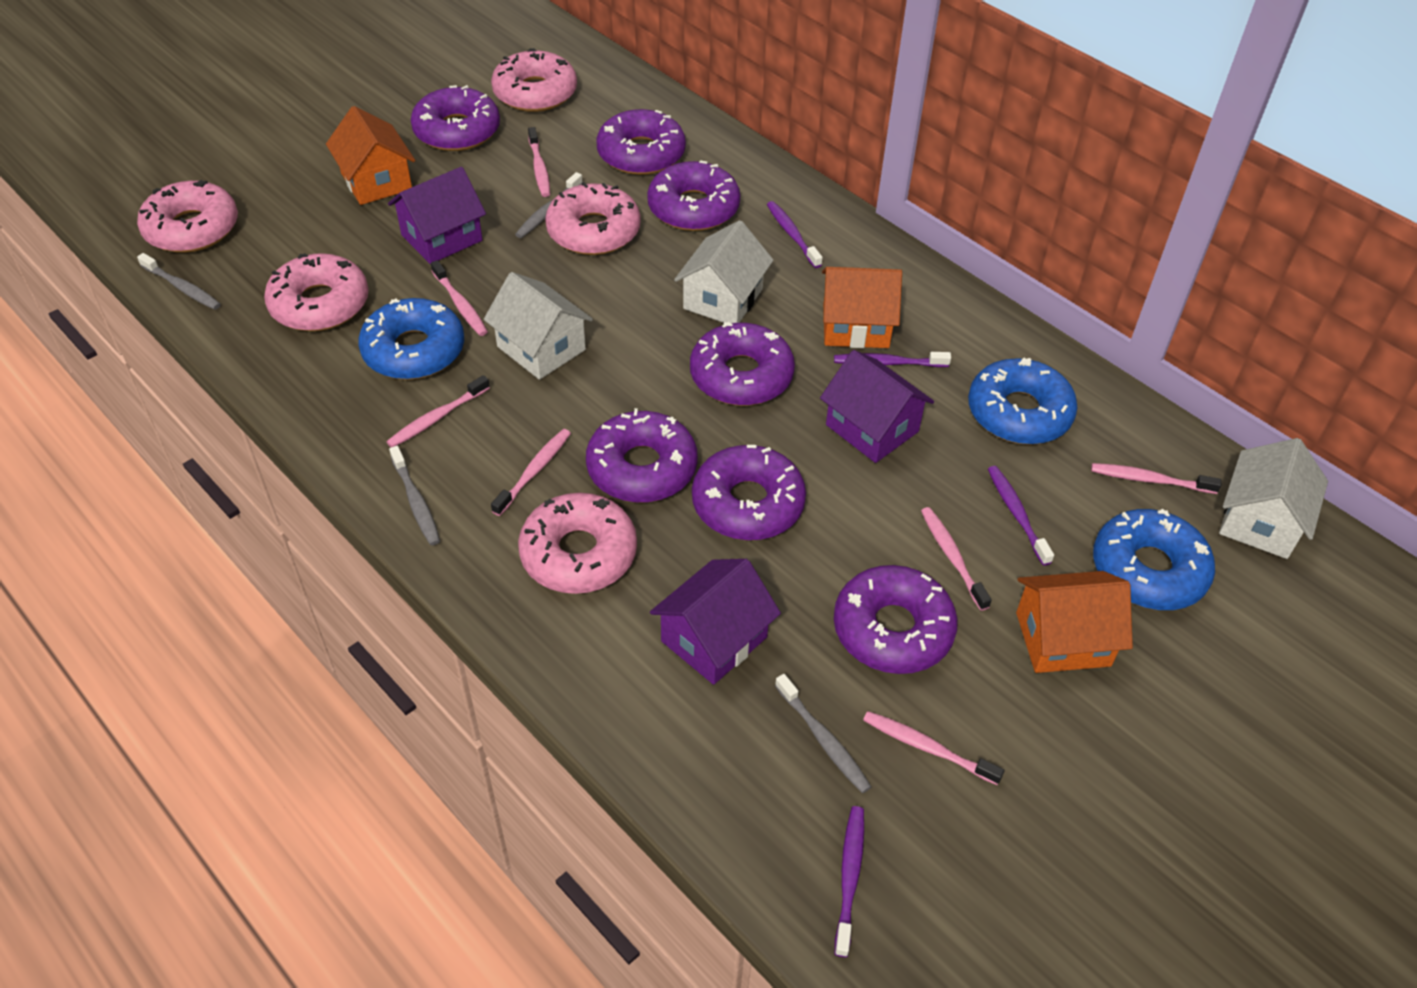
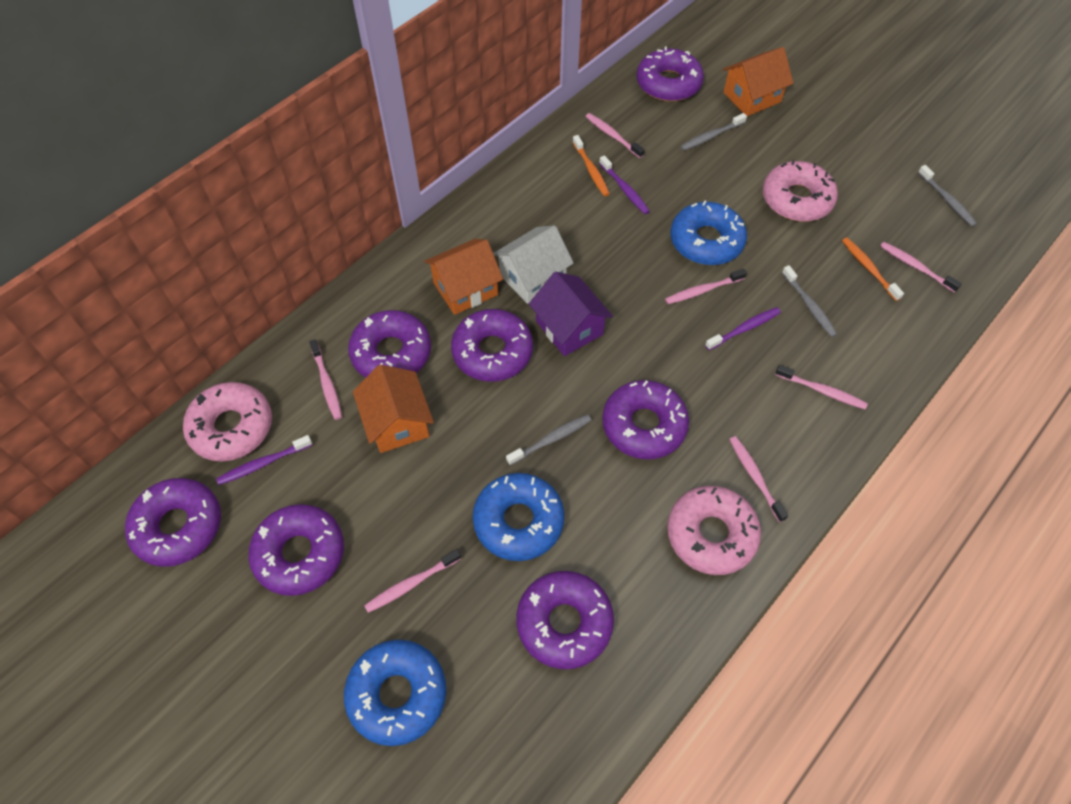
orange toothbrush: 0 -> 2
pink donut: 5 -> 3
purple house: 3 -> 1
purple toothbrush: 4 -> 3
white house: 3 -> 1

